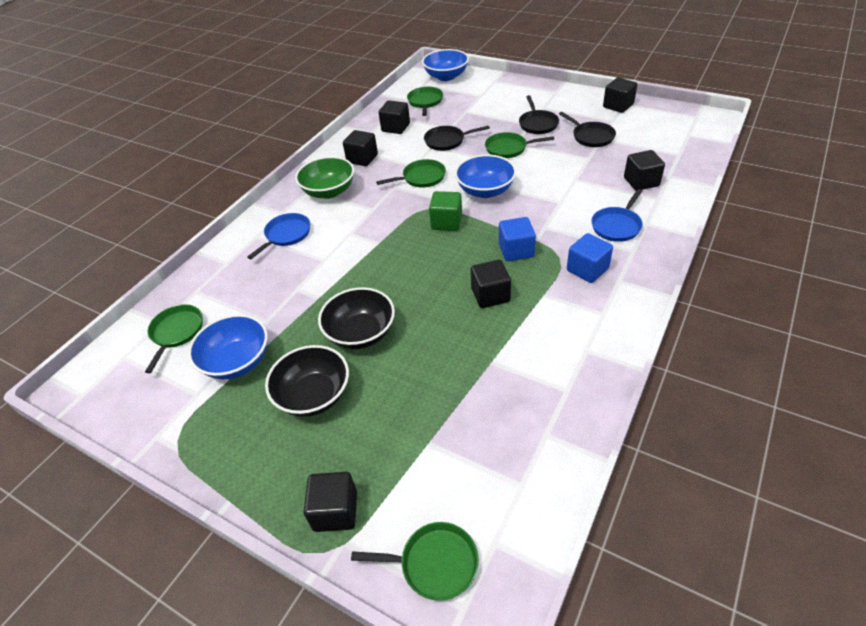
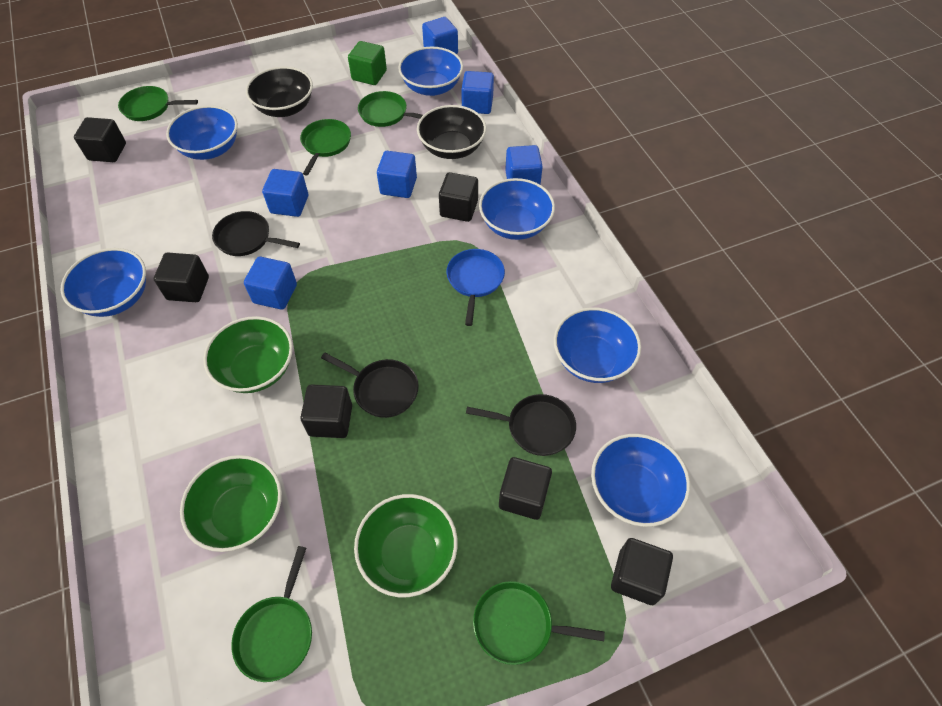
blue bowl: 3 -> 6
blue cube: 2 -> 6
blue pan: 2 -> 1
green bowl: 1 -> 3

